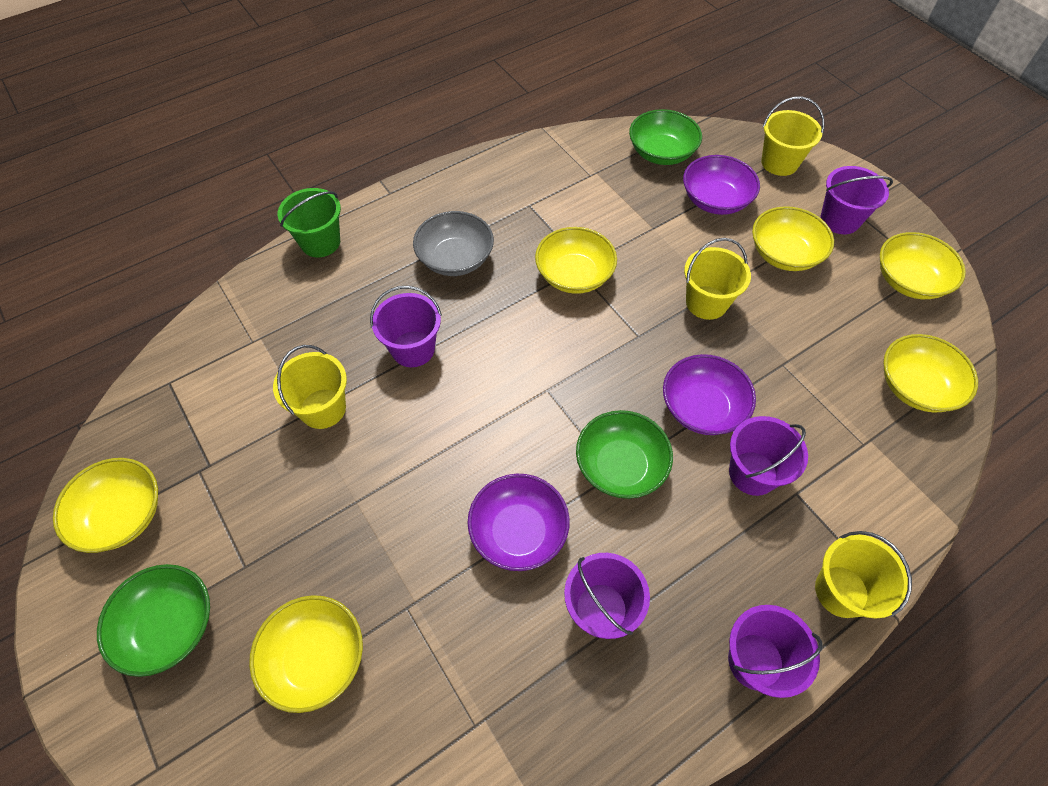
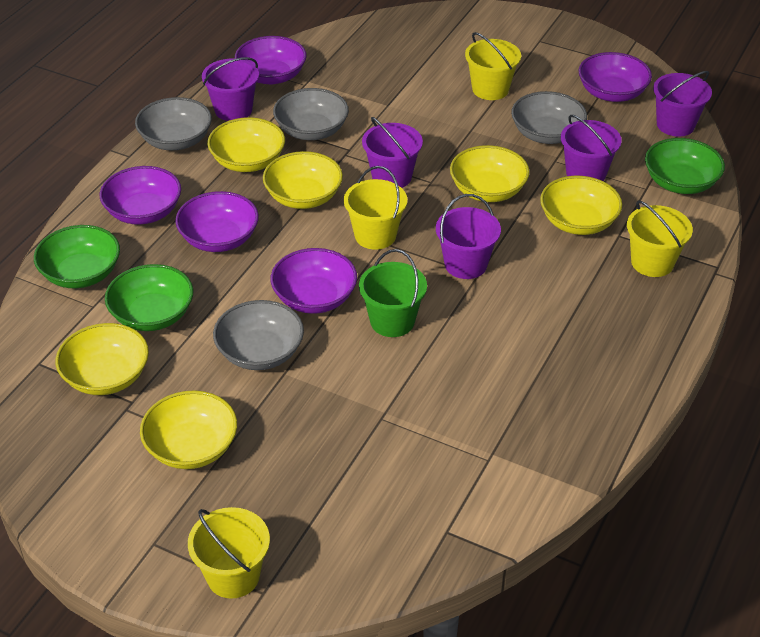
grey bowl: 1 -> 4
purple bowl: 3 -> 5

